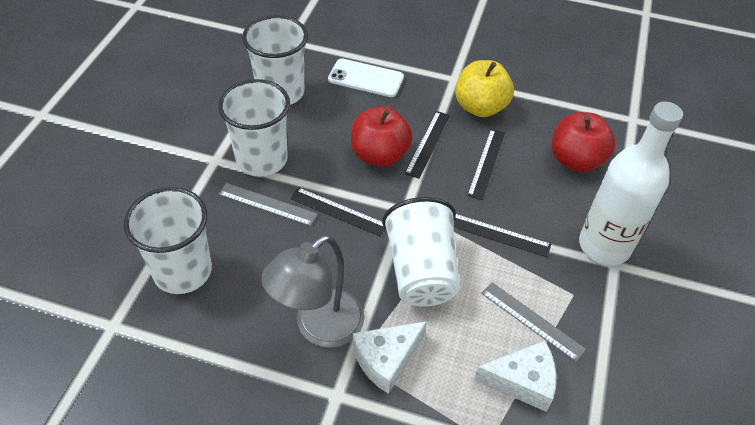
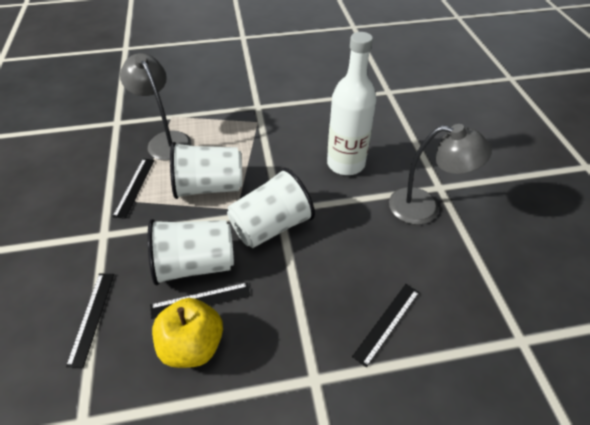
grey lamp: 1 -> 2
grey ruler: 2 -> 0
red apple: 2 -> 0
white cheese: 2 -> 0
white cup: 4 -> 3
white phone: 1 -> 0

